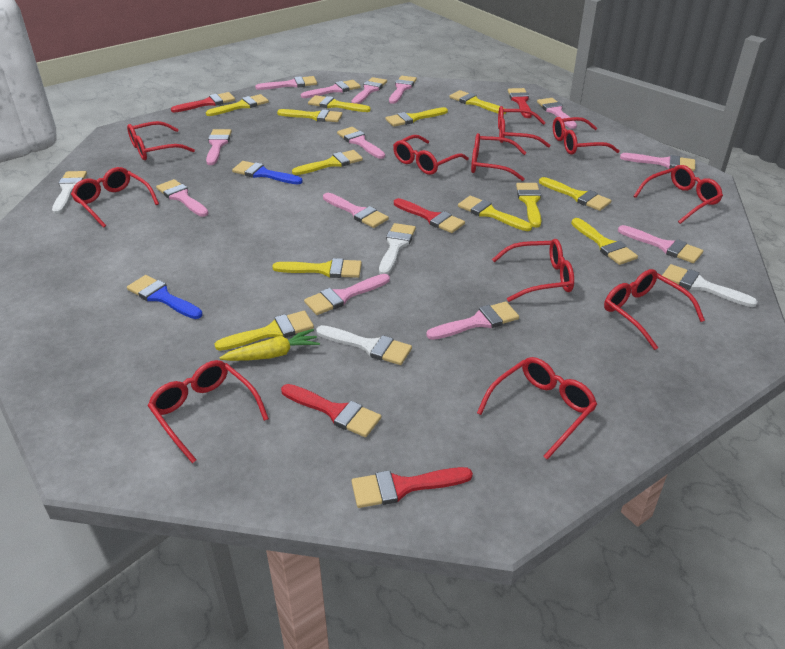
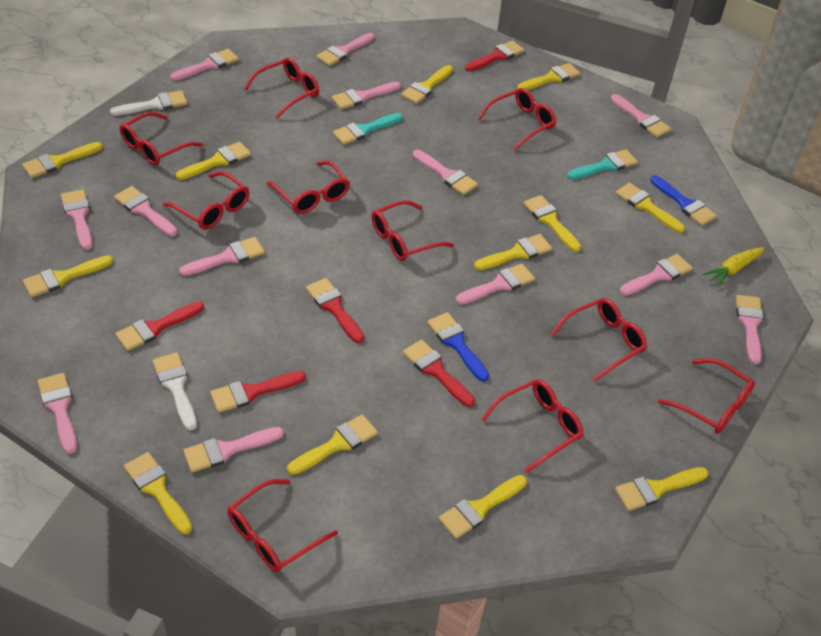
red glasses: 11 -> 10
turquoise brush: 0 -> 2
white brush: 4 -> 2

